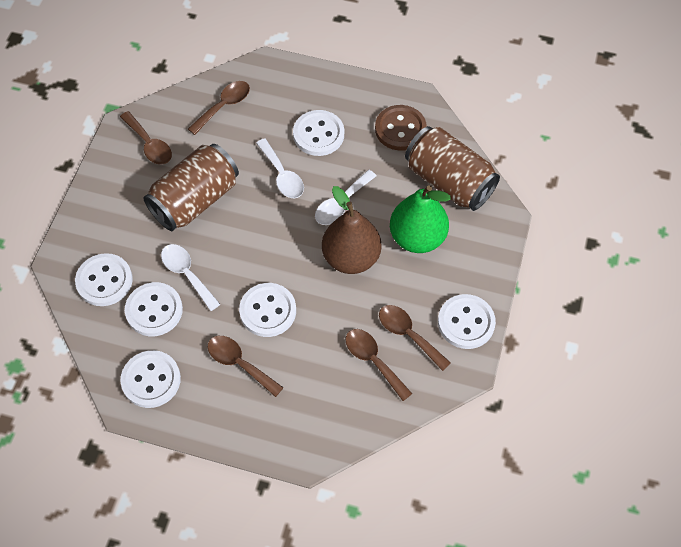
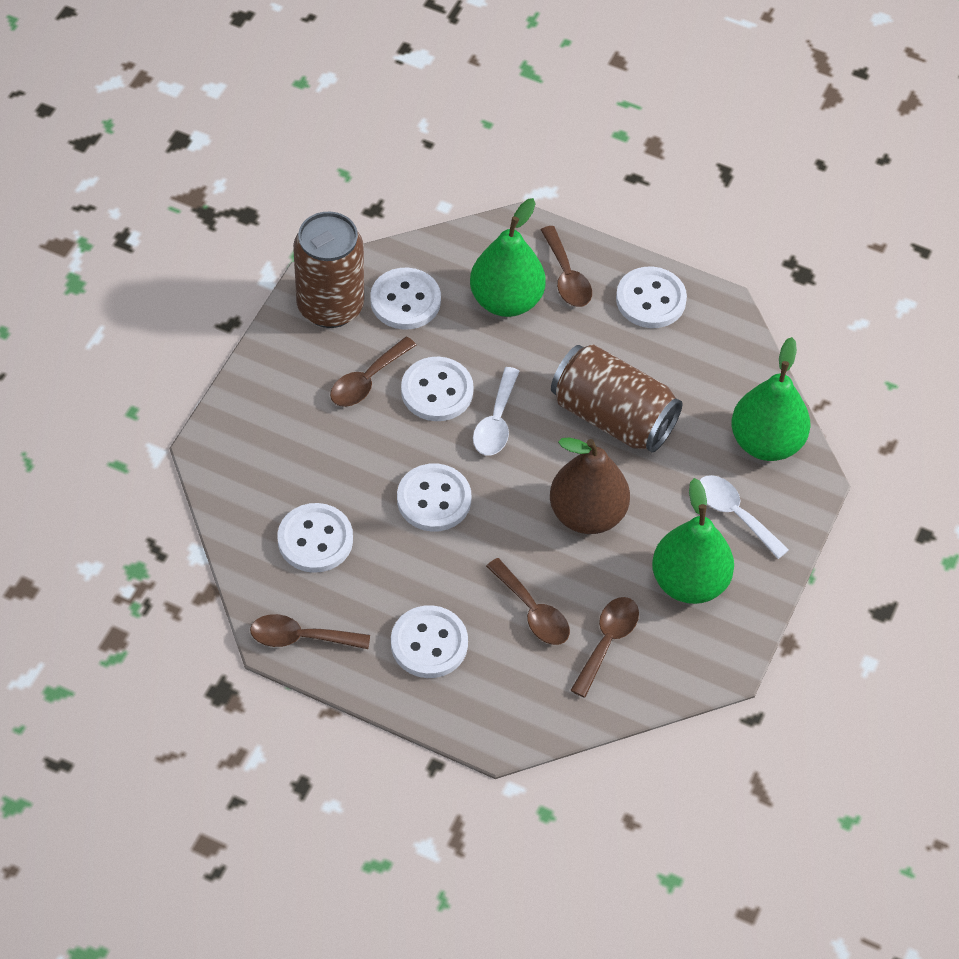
brown button: 1 -> 0
green pear: 1 -> 3
white spoon: 3 -> 2

